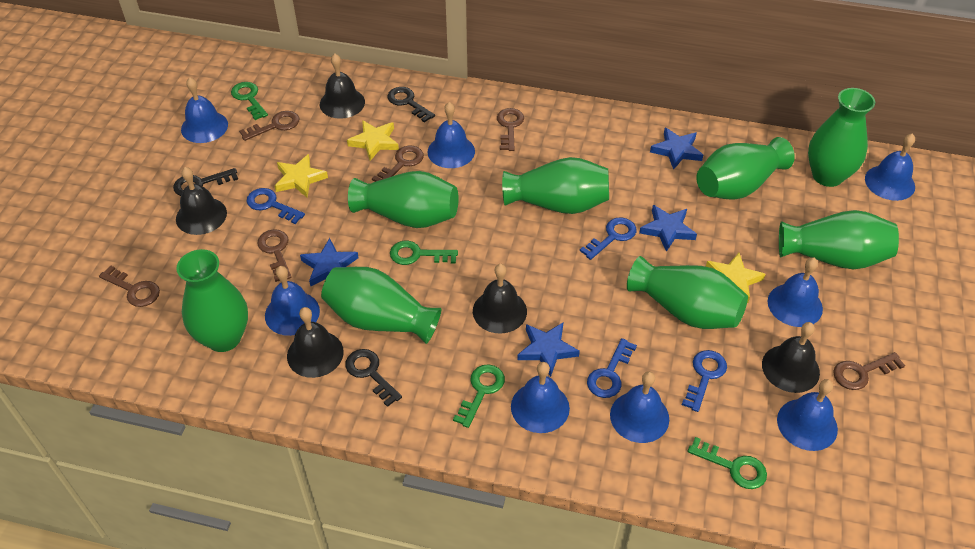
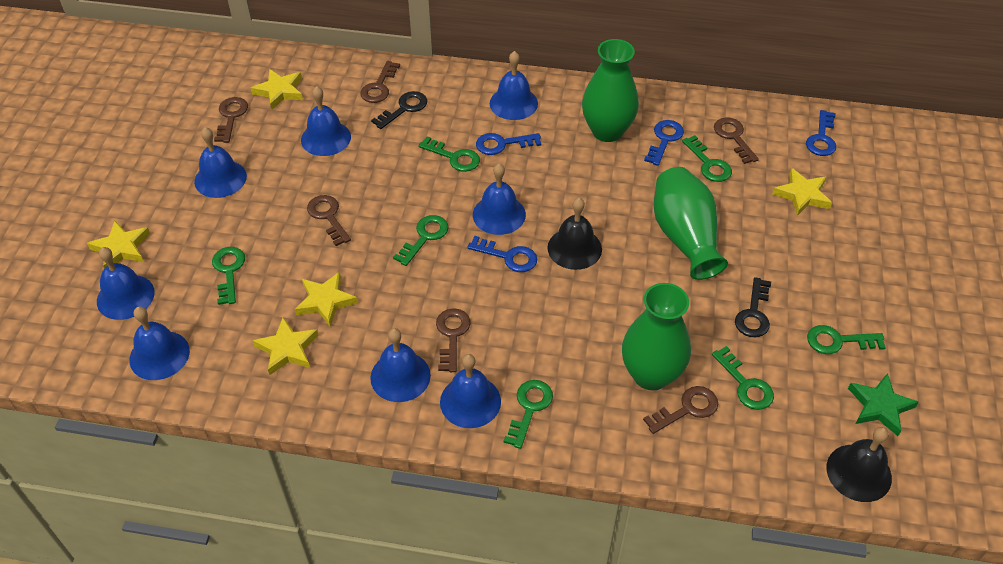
black bell: 5 -> 2
black key: 3 -> 2
blue star: 4 -> 0
green key: 4 -> 7
green star: 0 -> 1
green vase: 8 -> 3
yellow star: 3 -> 5

